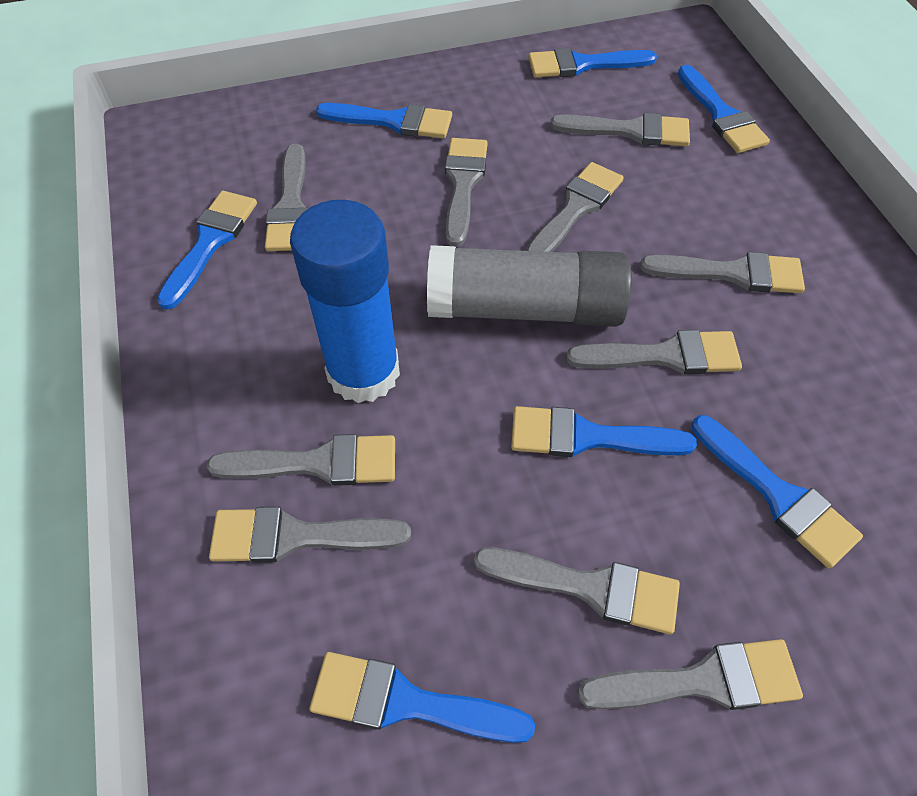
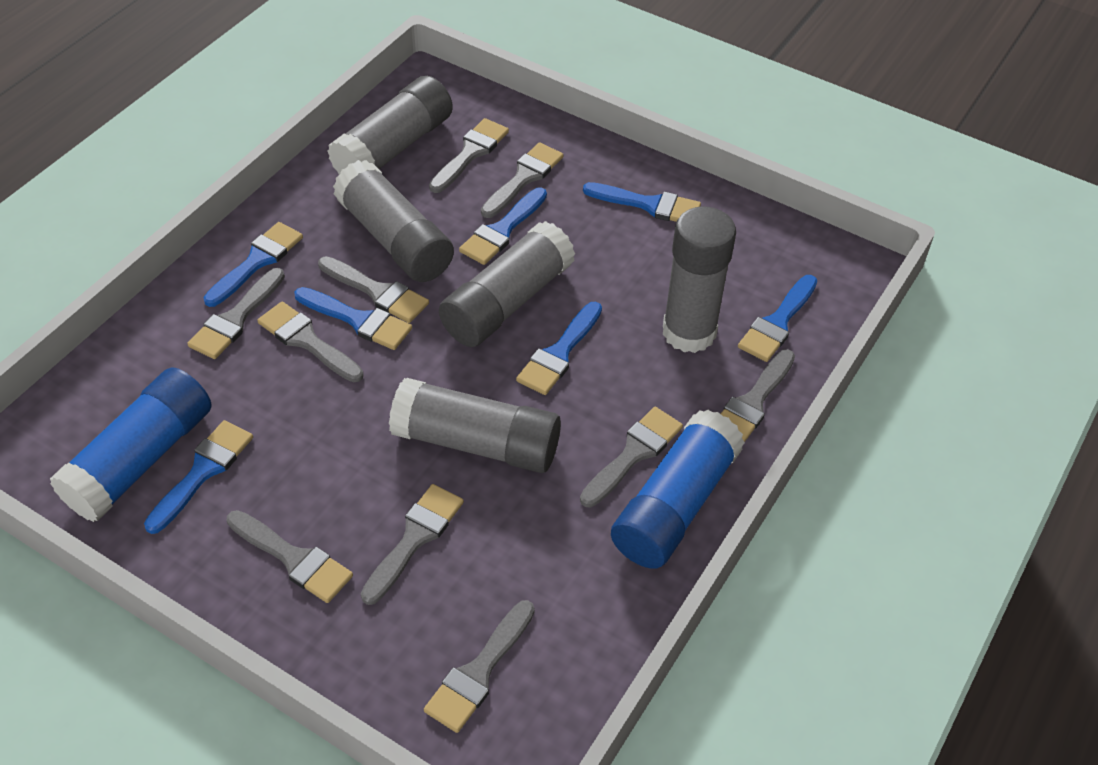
blue glue stick: 1 -> 2
grey glue stick: 1 -> 5

